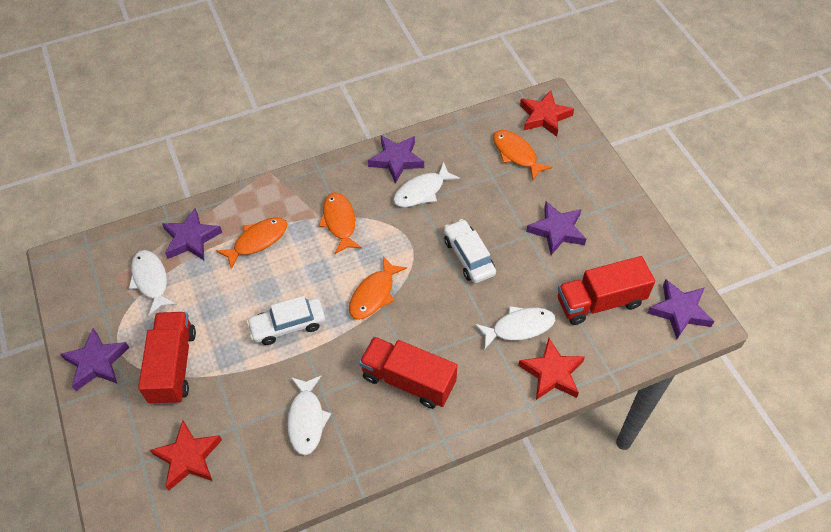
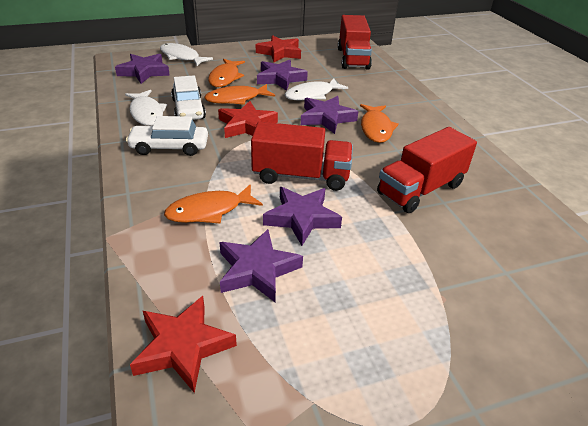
white fish: 4 -> 3

